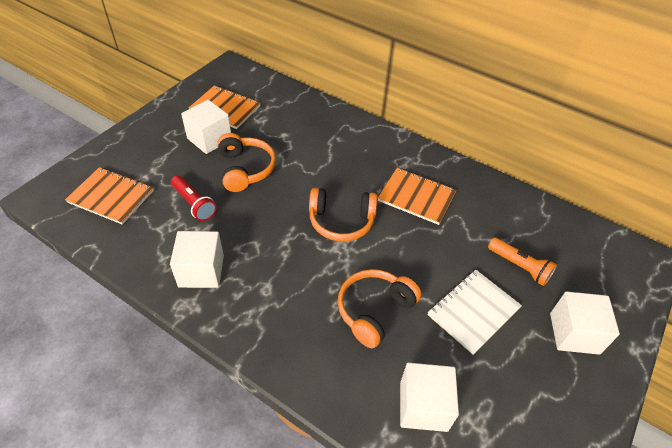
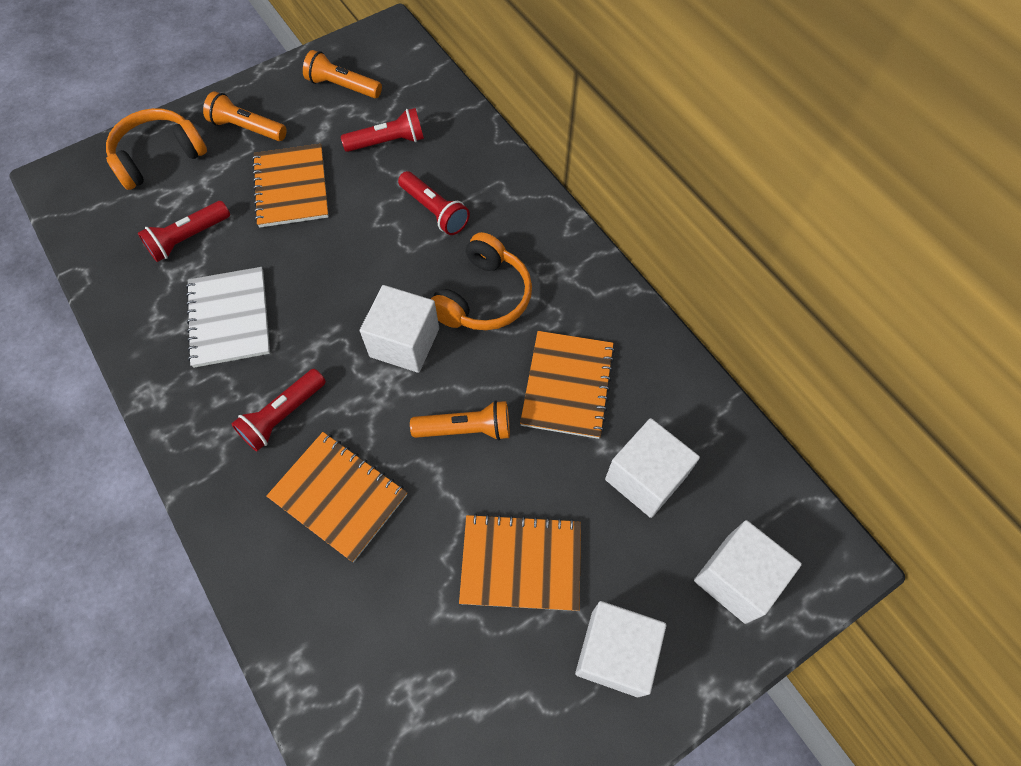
orange flashlight: 1 -> 3
orange headphones: 3 -> 2
orange notebook: 3 -> 4
red flashlight: 1 -> 4

